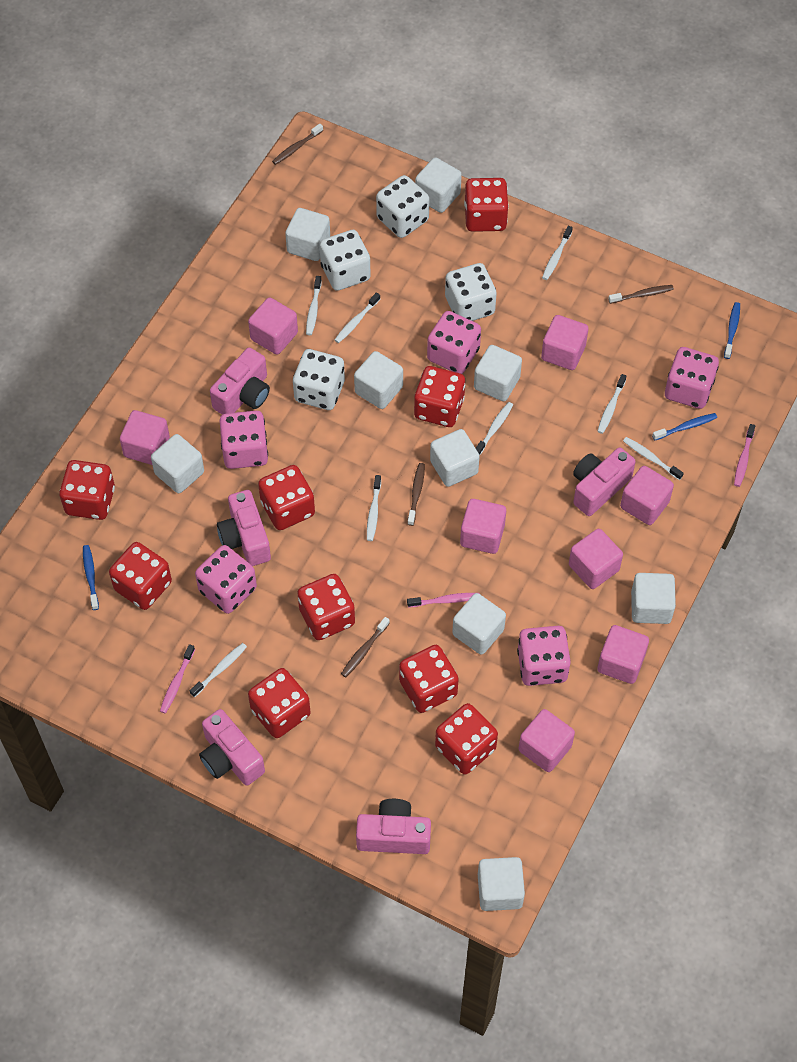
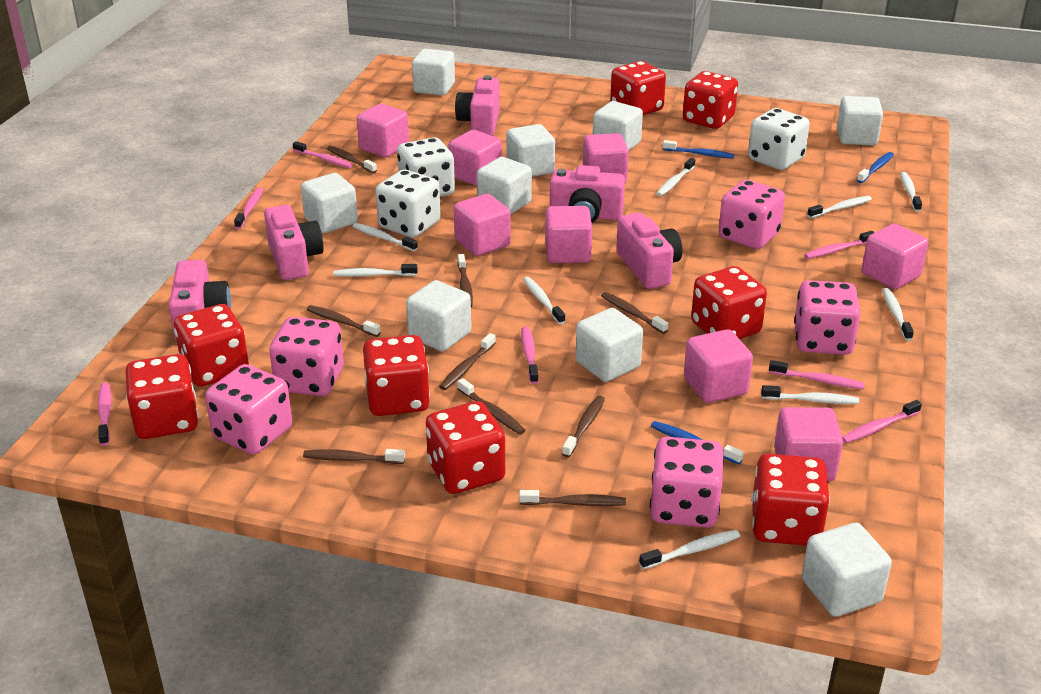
brown toothbrush: 4 -> 9
pink toothbrush: 3 -> 7
red dice: 9 -> 8
white dice: 4 -> 3
white toothbrush: 8 -> 9

